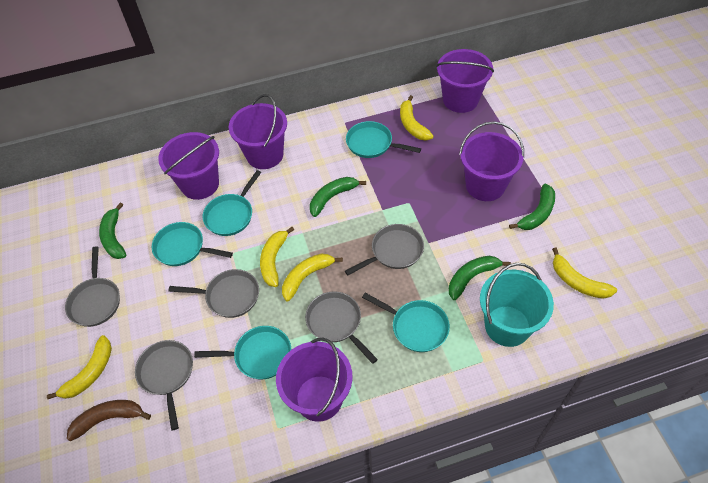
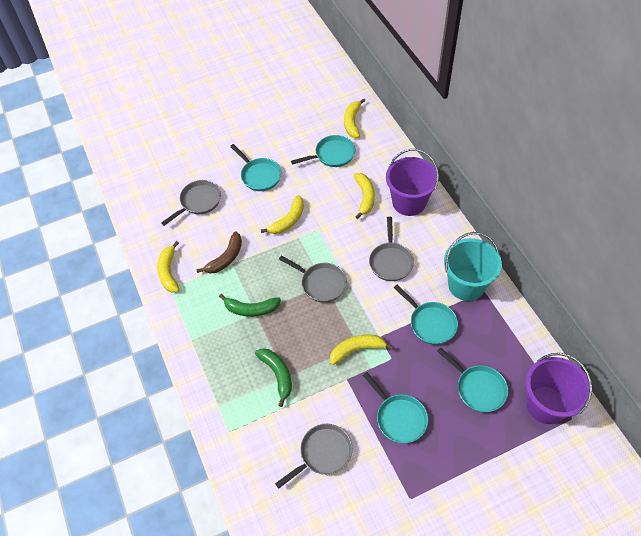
green banana: 4 -> 2
grey pan: 5 -> 4
purple bucket: 5 -> 2

